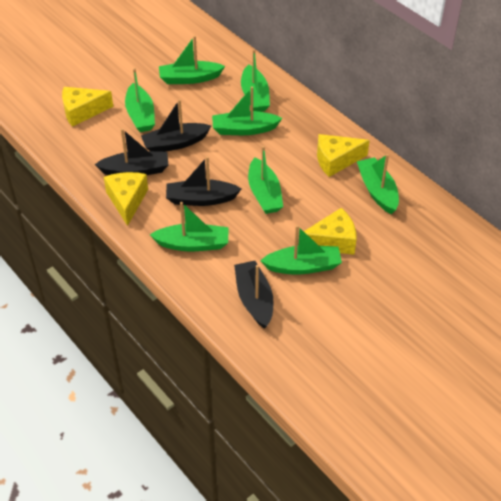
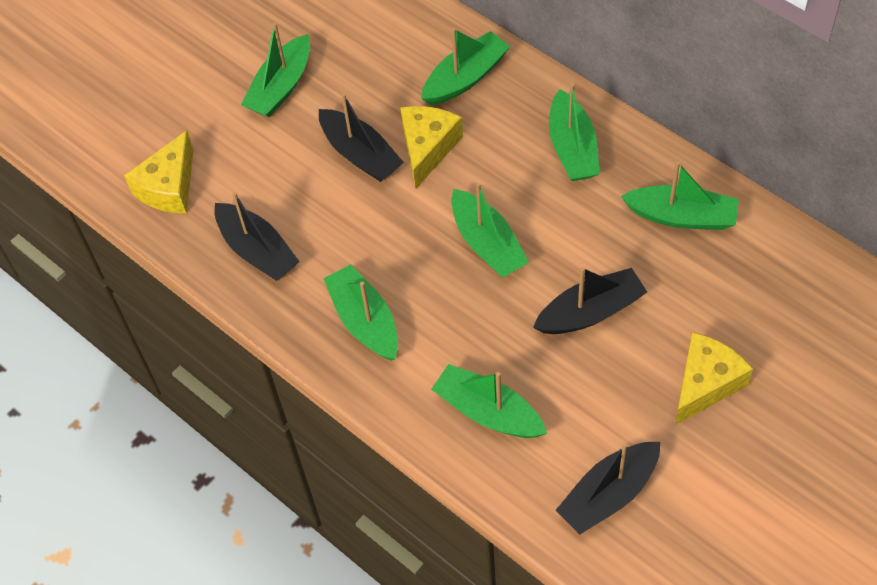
green boat: 8 -> 7
yellow cheese: 4 -> 3

